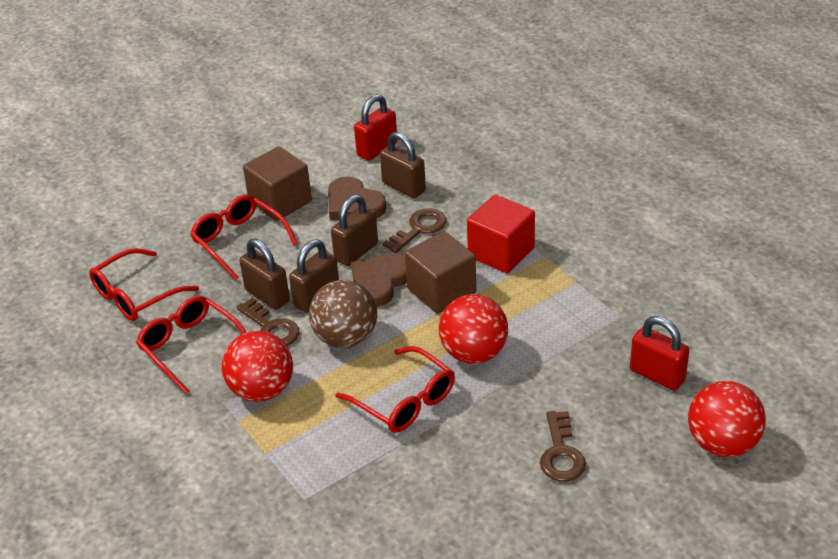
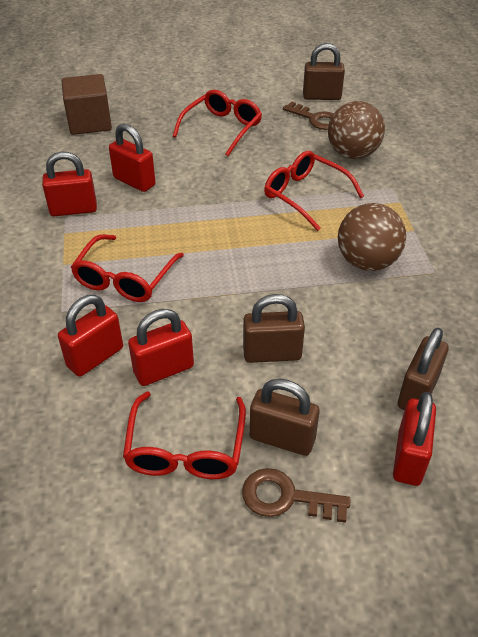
brown ball: 1 -> 2
brown cube: 2 -> 1
brown heart: 2 -> 0
brown key: 3 -> 2
red ball: 3 -> 0
red cube: 1 -> 0
red padlock: 2 -> 5

